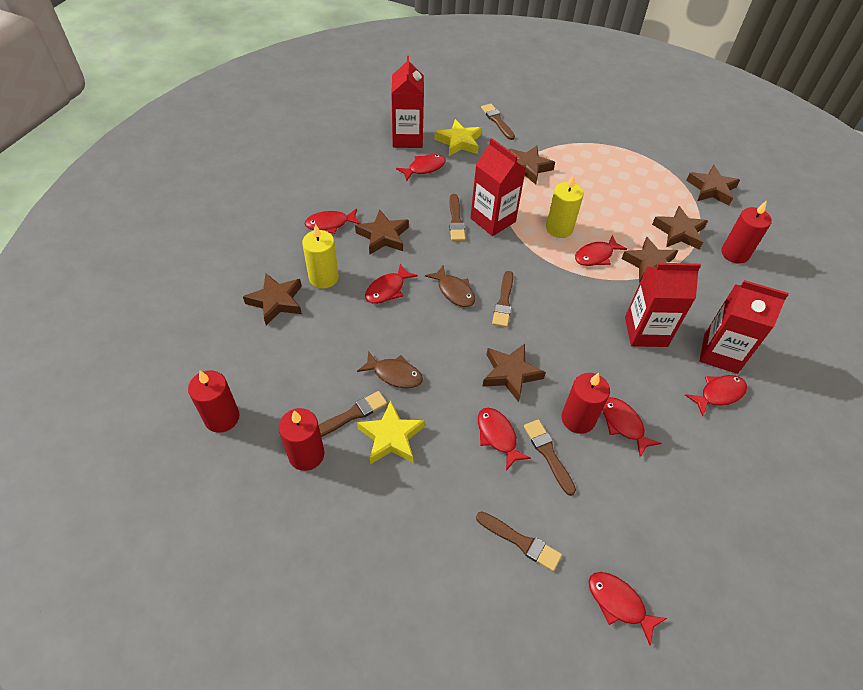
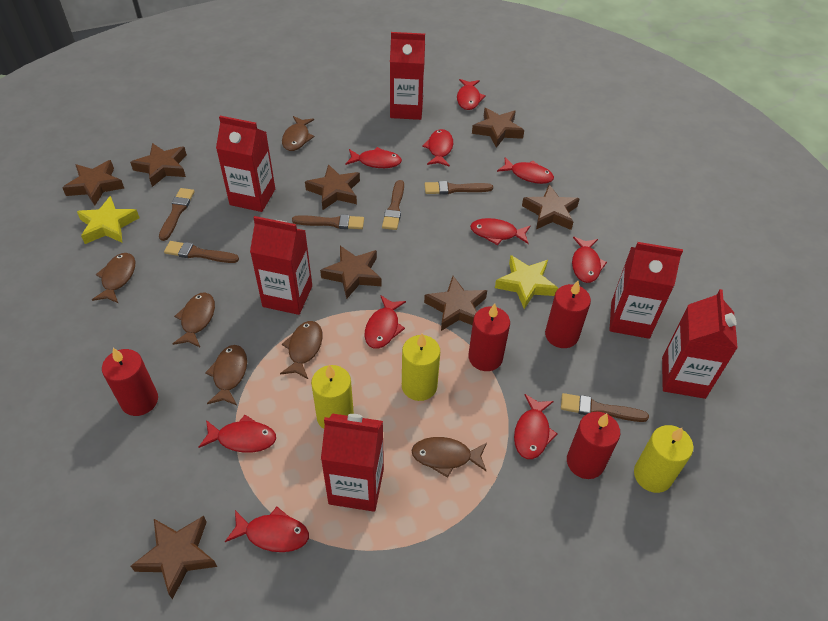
brown fish: 2 -> 6
brown star: 7 -> 8
red carton: 4 -> 6
red fish: 8 -> 10
yellow candle: 2 -> 3

